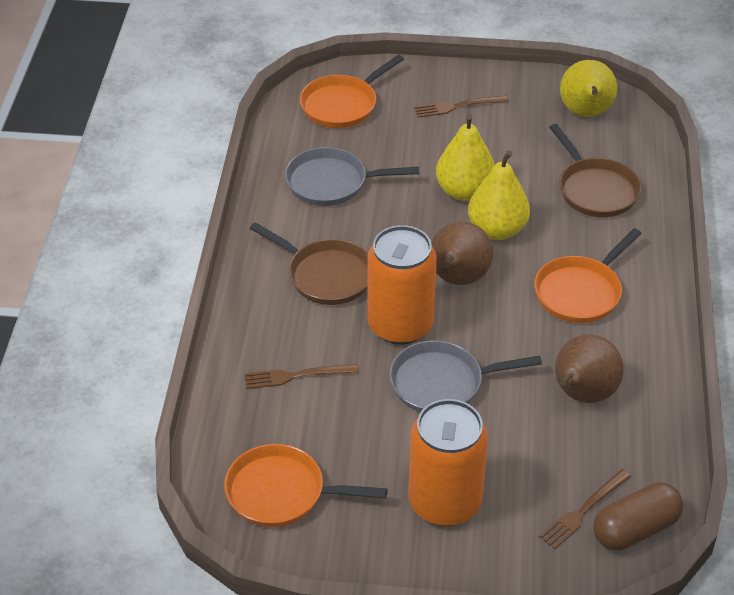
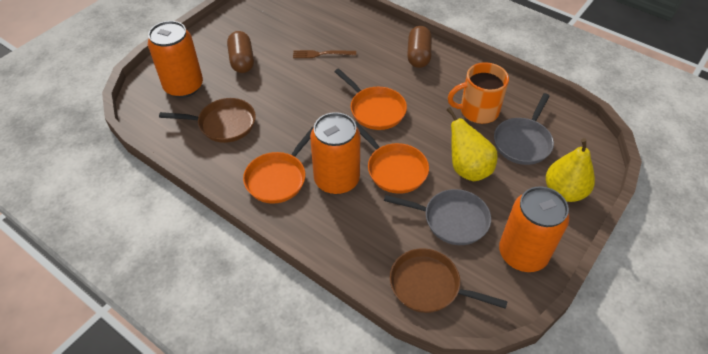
brown capsule: 1 -> 2
brown fork: 3 -> 1
brown pear: 2 -> 0
orange can: 2 -> 3
orange mug: 0 -> 1
yellow pear: 3 -> 2

